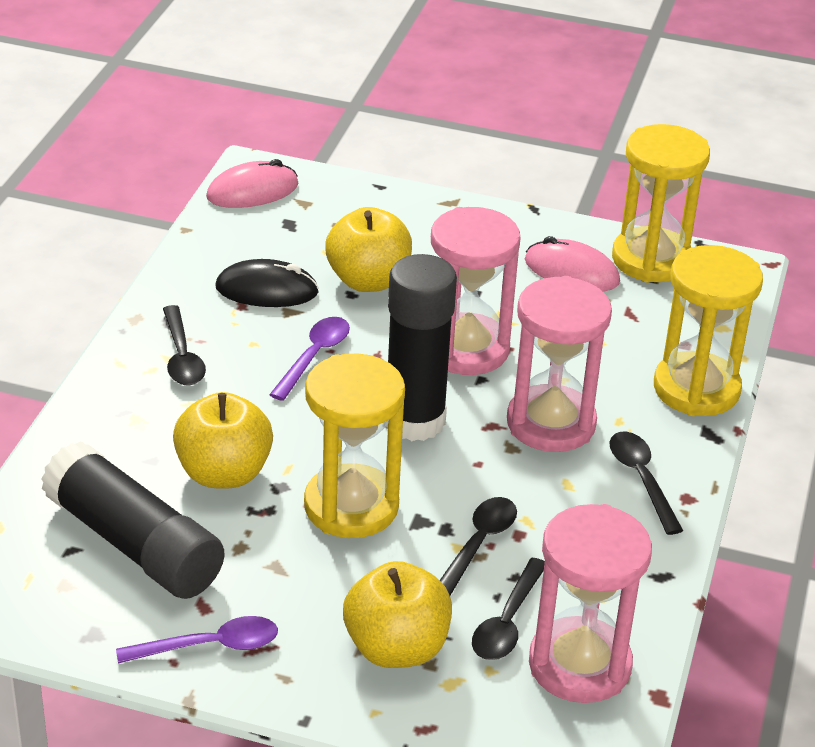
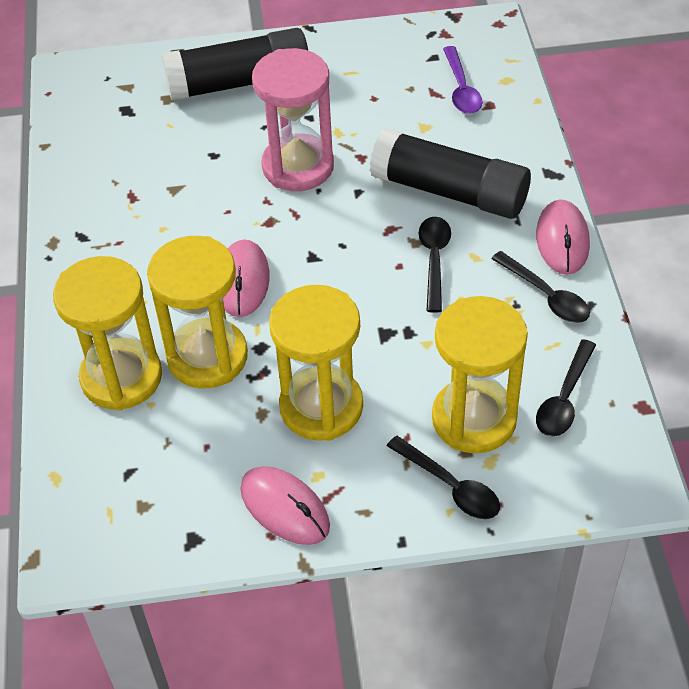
black mouse: 1 -> 0
pink hourglass: 3 -> 1
pink mouse: 2 -> 3
purple spoon: 2 -> 1
yellow apple: 3 -> 0
yellow hourglass: 3 -> 4

